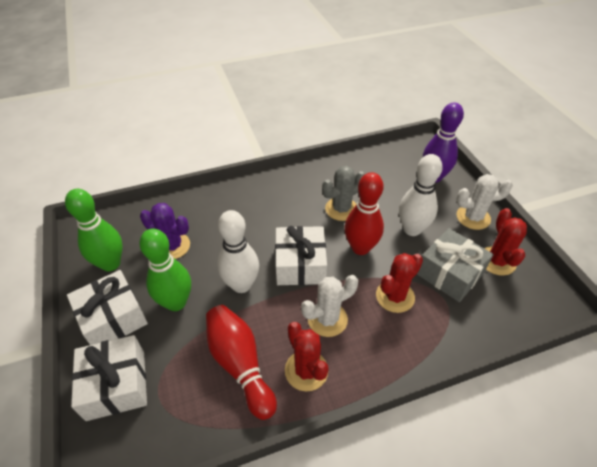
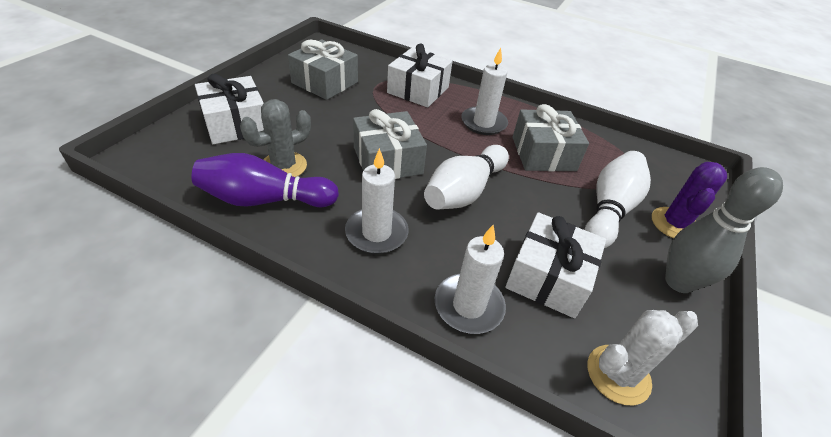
green bowling pin: 2 -> 0
grey bowling pin: 0 -> 1
grey gift: 1 -> 3
red bowling pin: 2 -> 0
red cactus: 3 -> 0
white cactus: 2 -> 1
white candle: 0 -> 3

